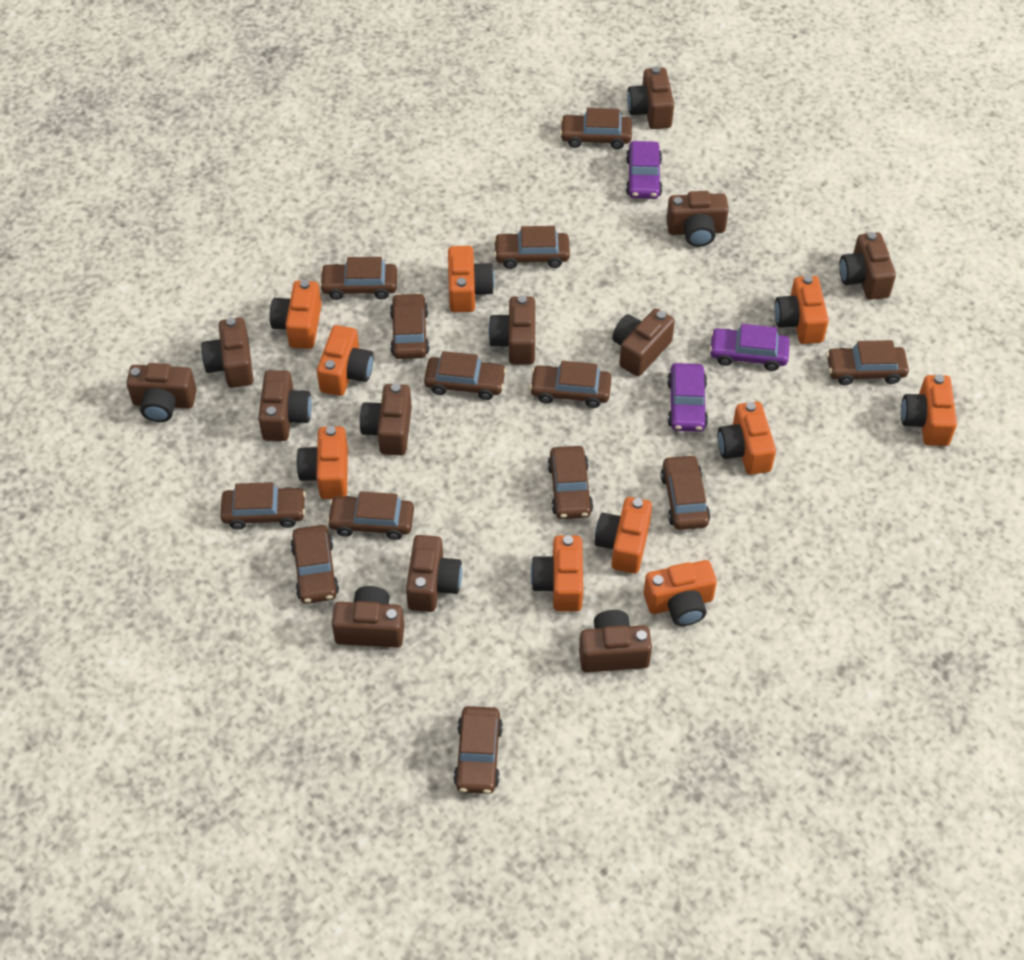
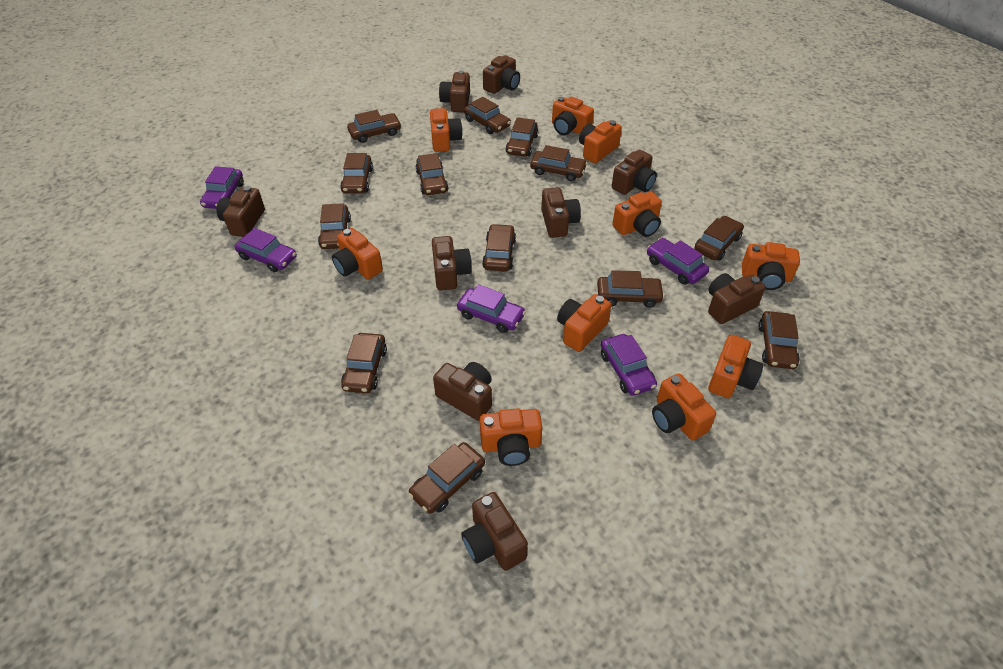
brown camera: 12 -> 9
purple car: 3 -> 5

